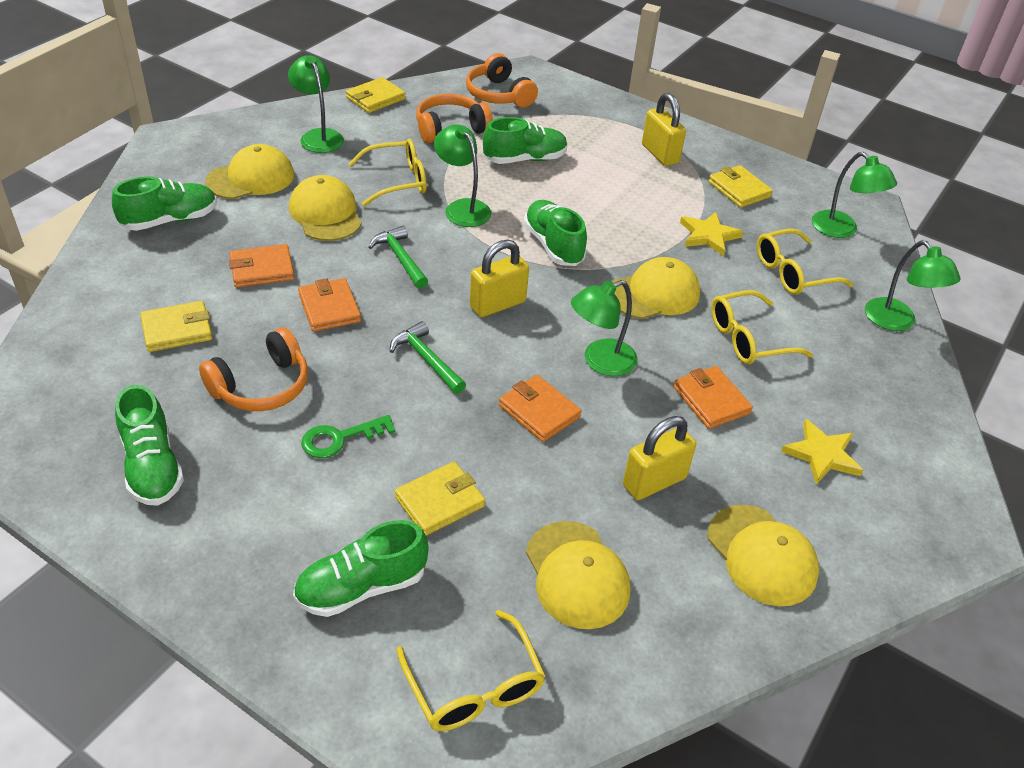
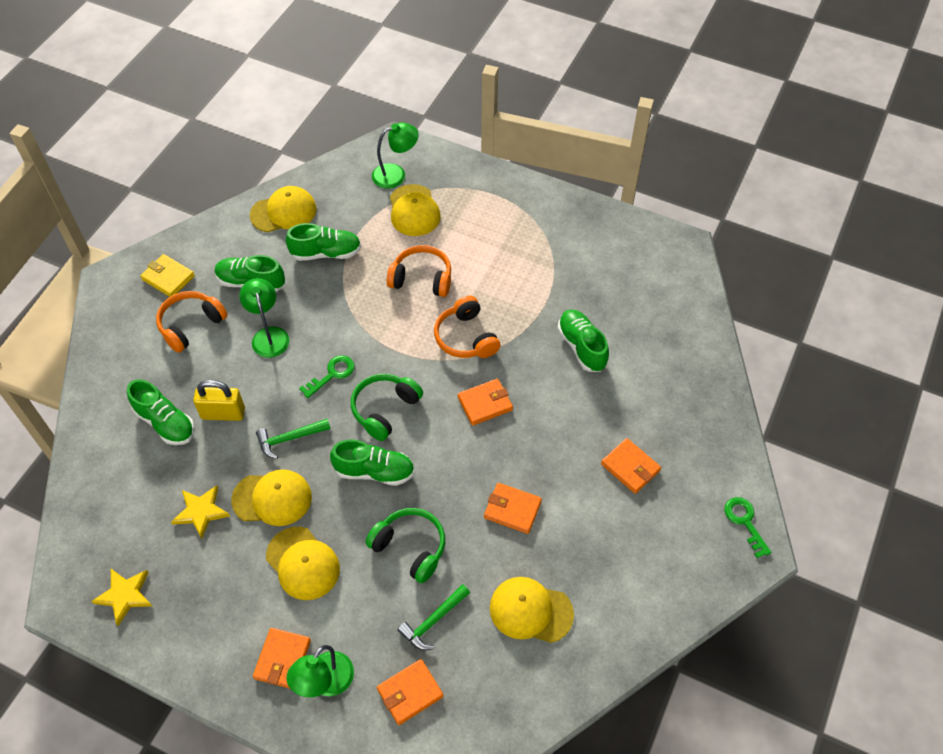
green headphones: 0 -> 2
green key: 1 -> 2
green lamp: 5 -> 3
orange wallet: 4 -> 5
yellow glasses: 4 -> 0
yellow padlock: 3 -> 1
yellow wallet: 4 -> 1

